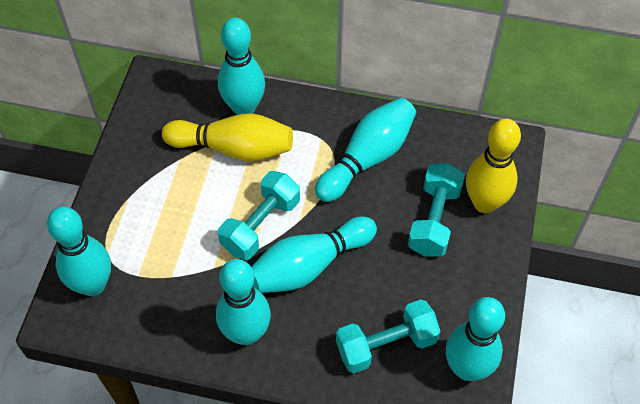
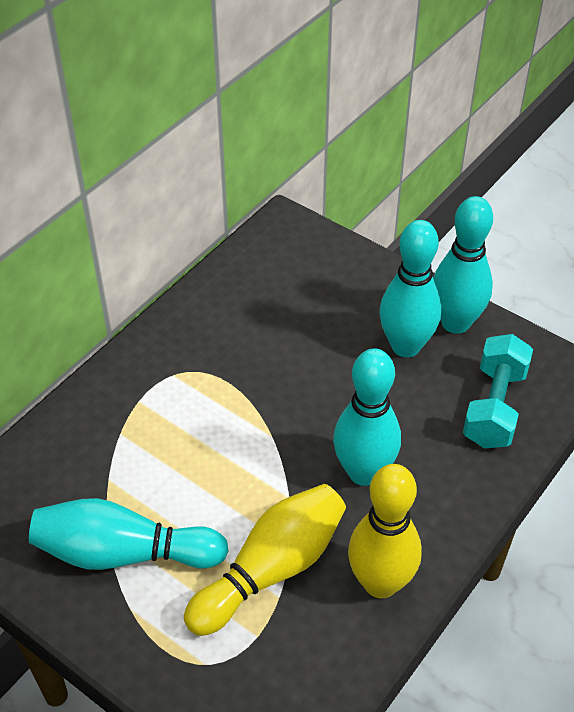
turquoise bowling pin: 6 -> 4
turquoise dumbbell: 3 -> 1

